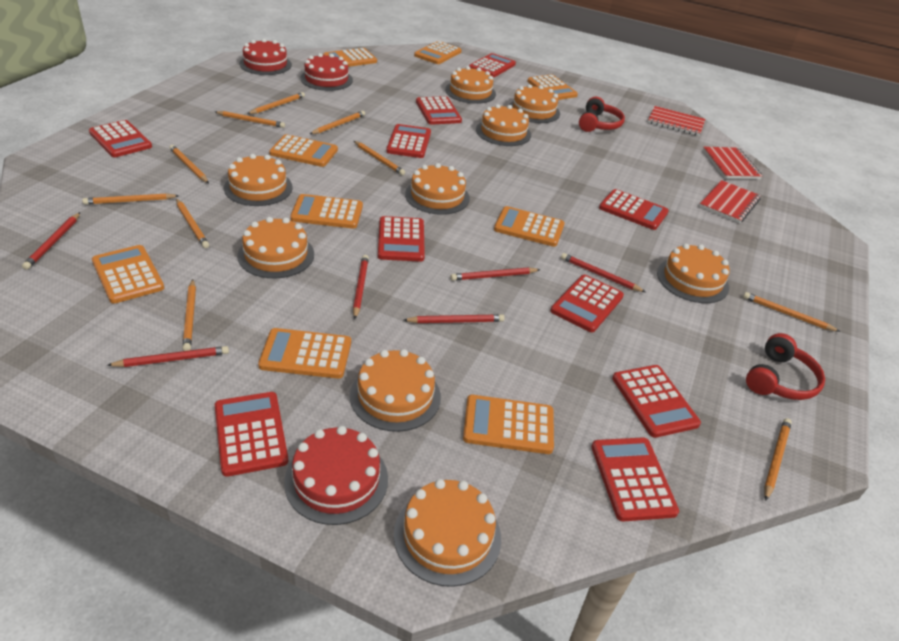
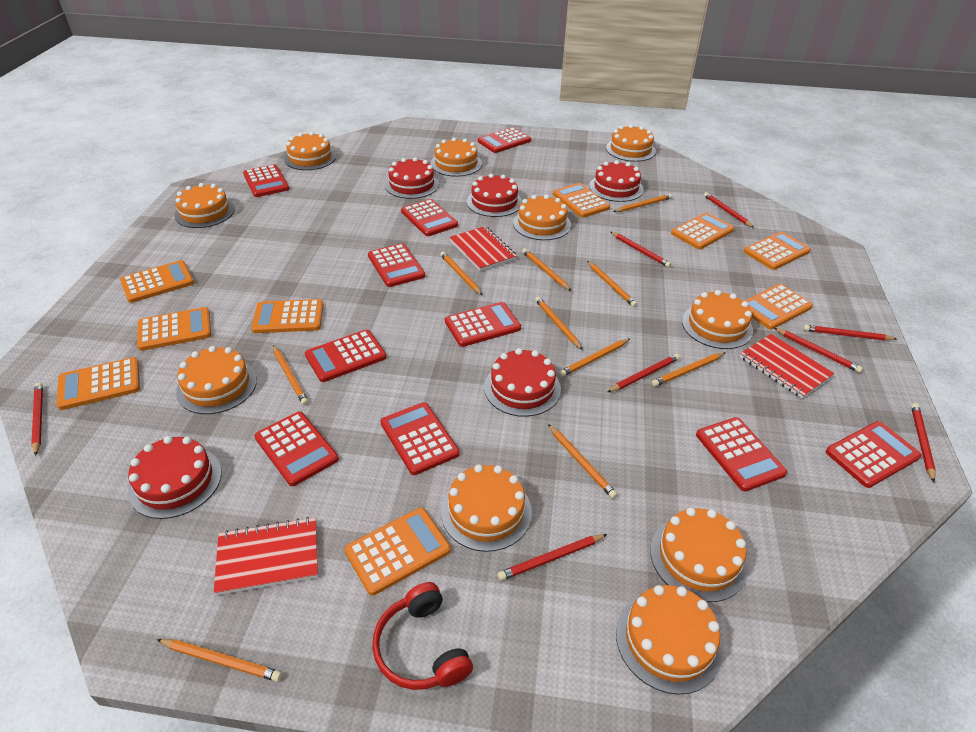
orange cake: 9 -> 10
red cake: 3 -> 5
red headphones: 2 -> 1
red pencil: 6 -> 8

